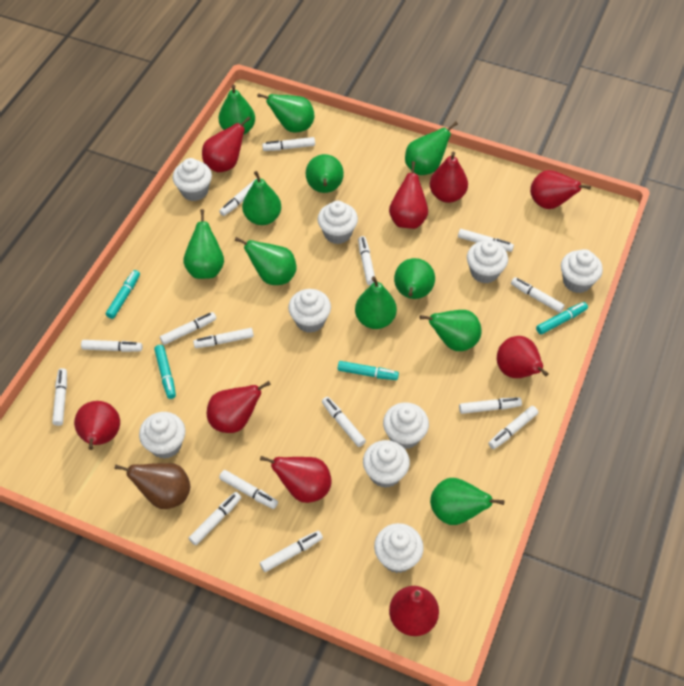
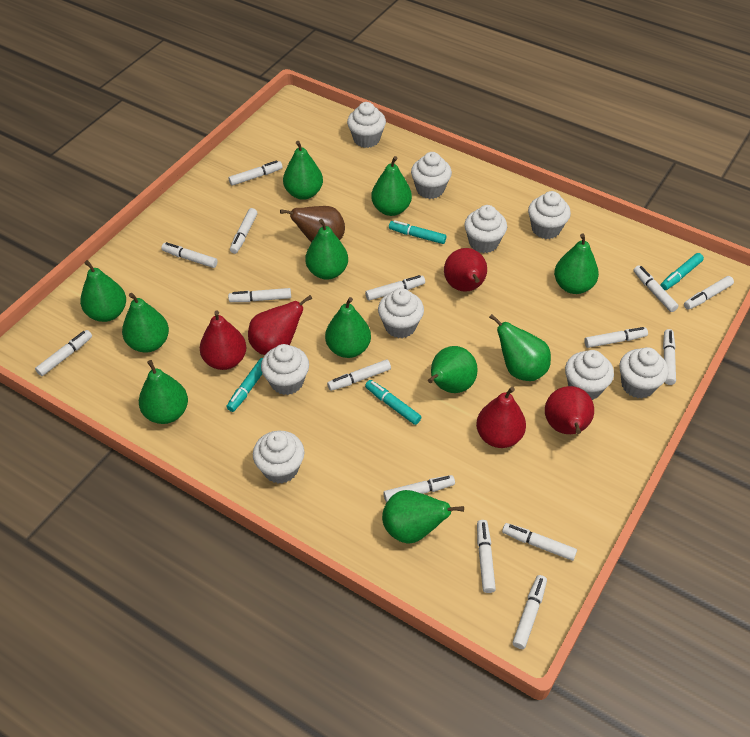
red pear: 9 -> 5

